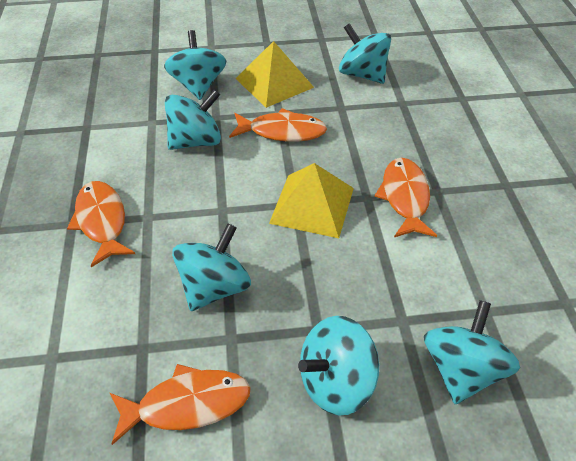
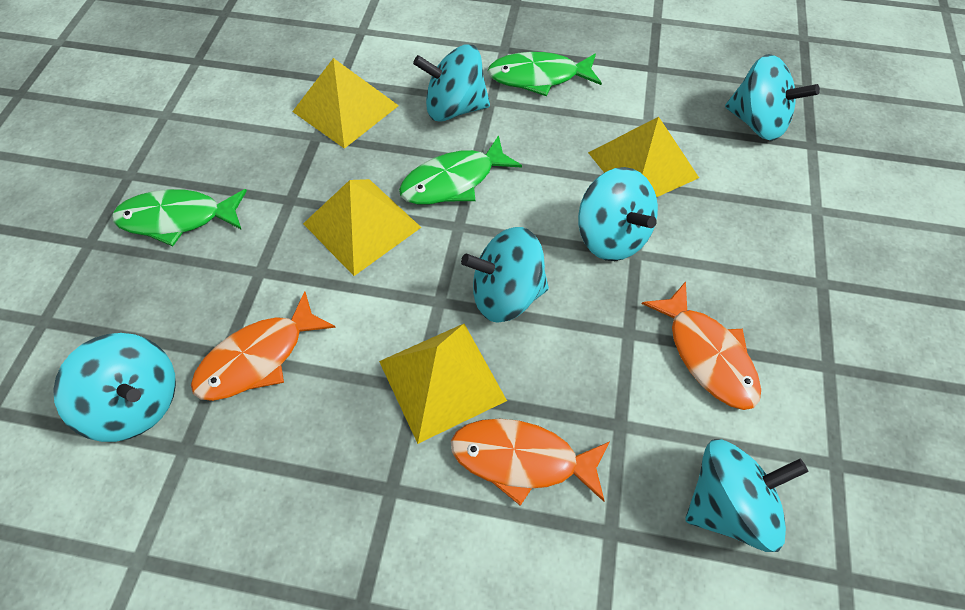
green fish: 0 -> 3
orange fish: 4 -> 3
yellow pyramid: 2 -> 4

